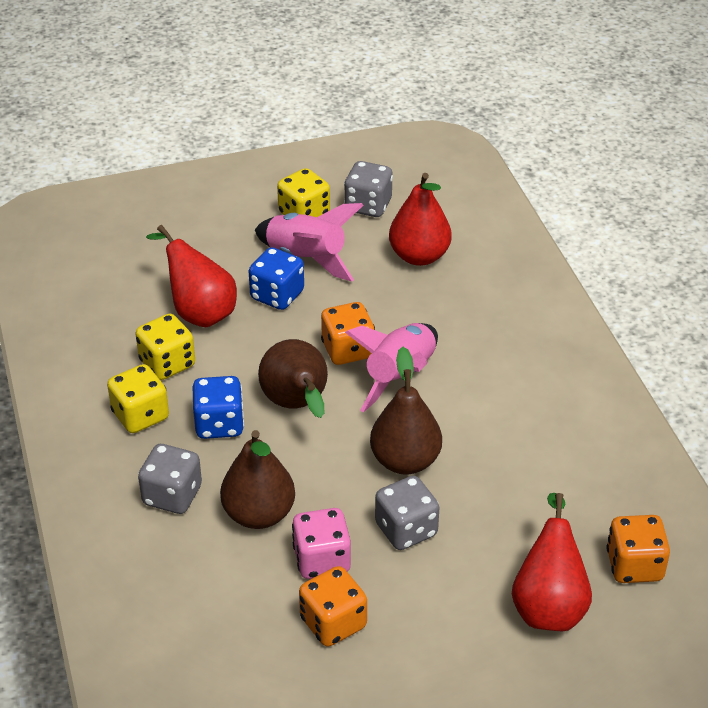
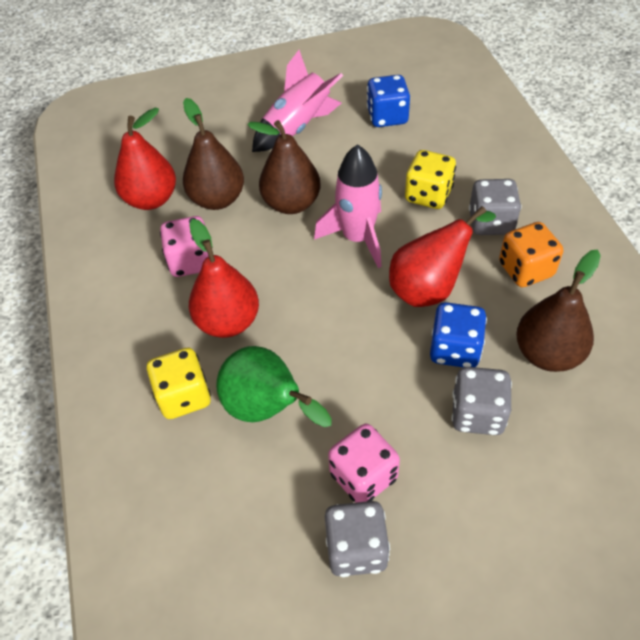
green pear: 0 -> 1
orange dice: 3 -> 1
pink dice: 1 -> 2
yellow dice: 3 -> 2

